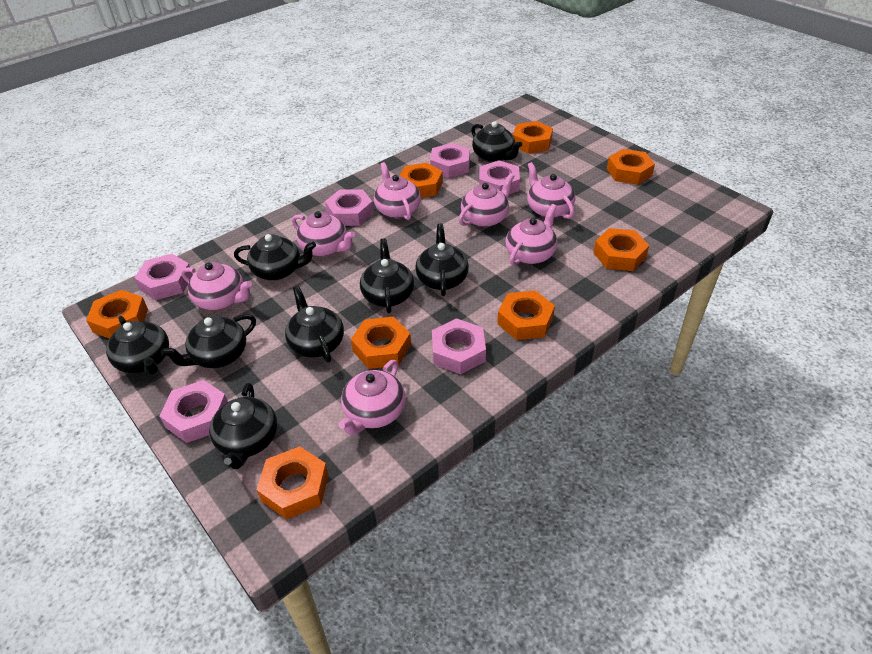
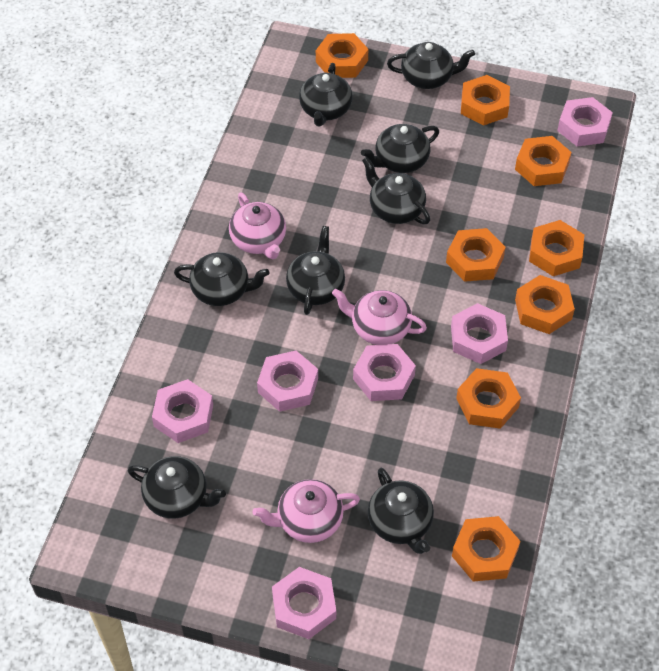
pink teapot: 7 -> 3

